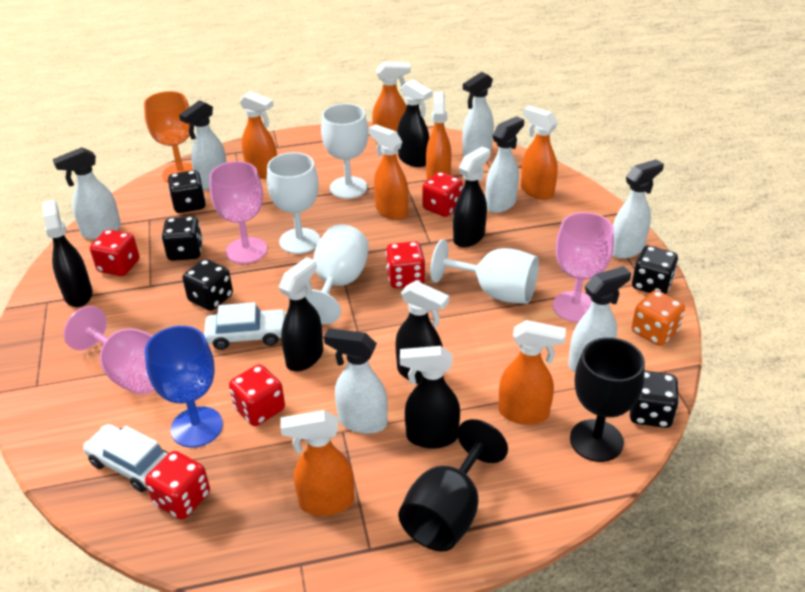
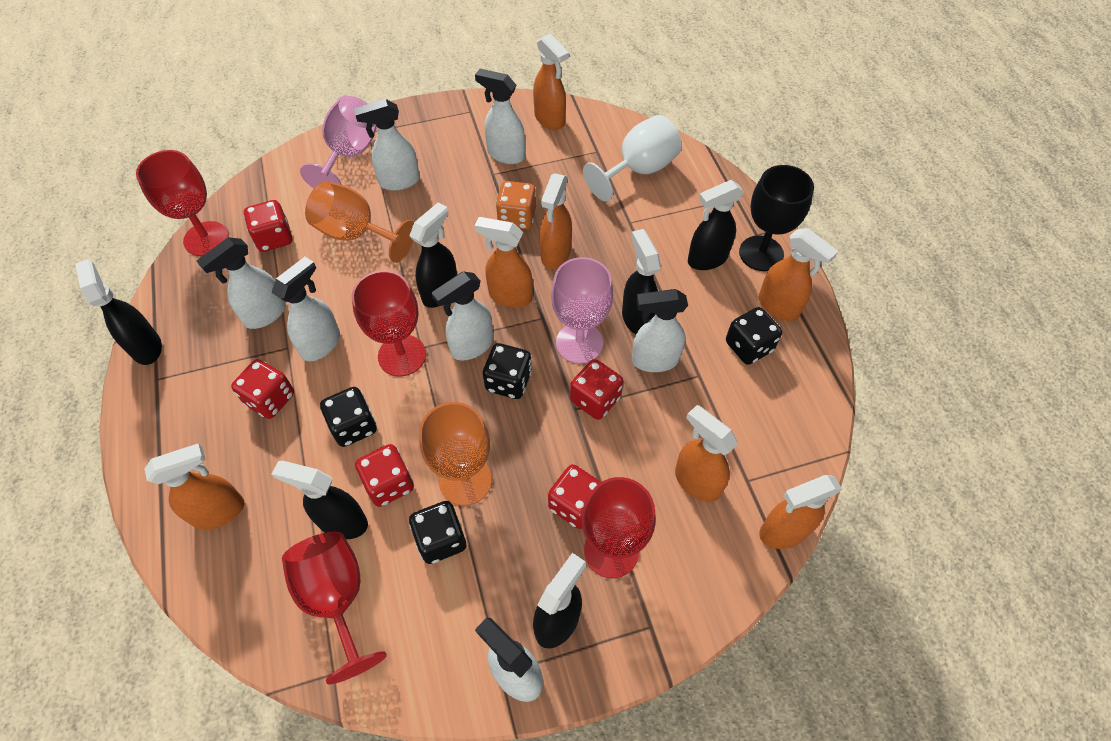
black dice: 5 -> 4
black goblet: 2 -> 1
blue goblet: 1 -> 0
orange goblet: 1 -> 2
pink goblet: 3 -> 2
red goblet: 0 -> 4
white car: 2 -> 0
white goblet: 4 -> 1

